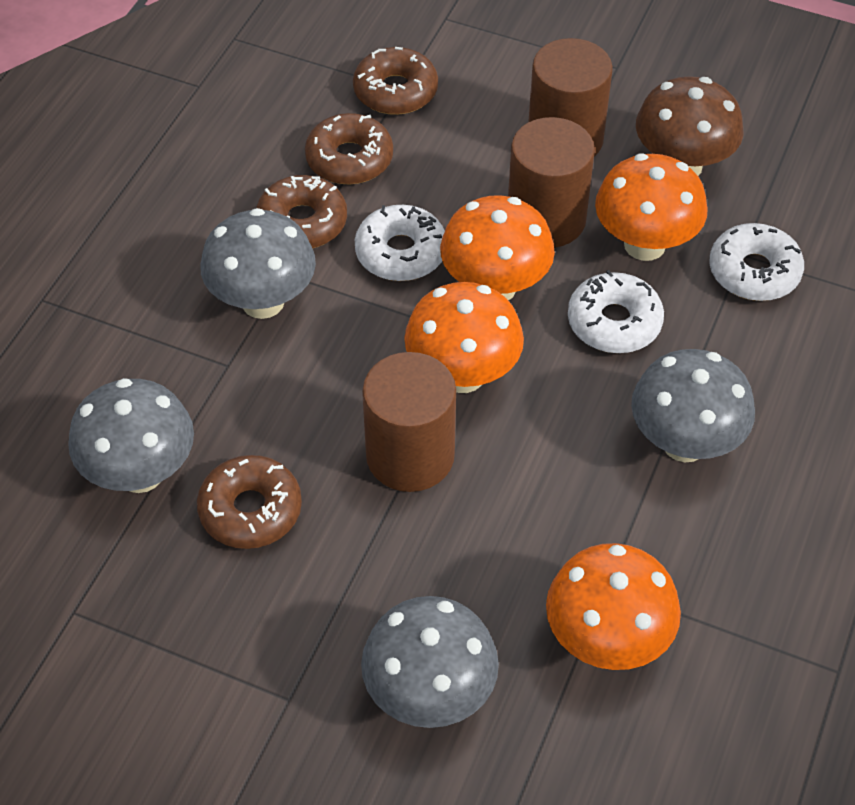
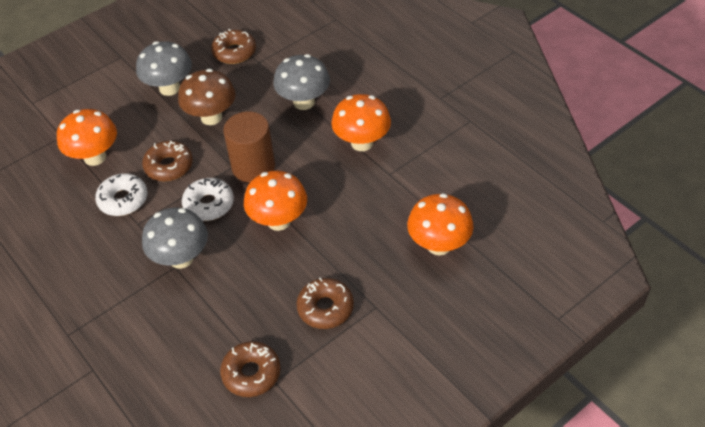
brown cylinder: 3 -> 1
grey mushroom: 4 -> 3
white donut: 3 -> 2

